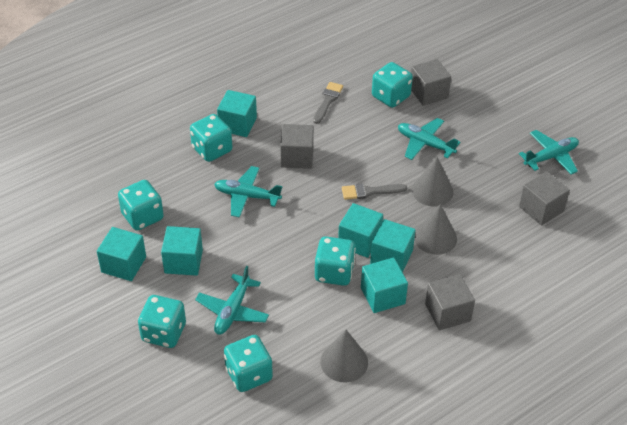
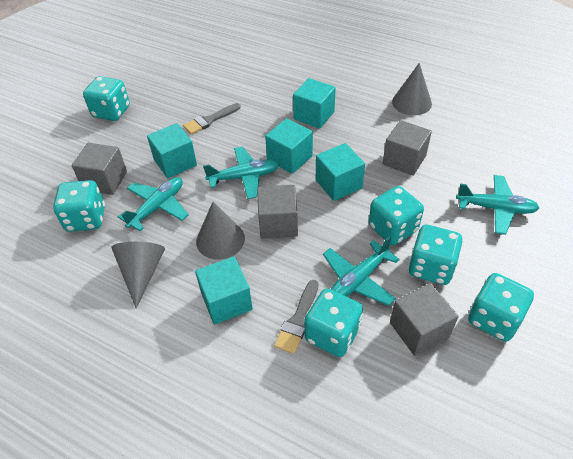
turquoise cube: 6 -> 5

